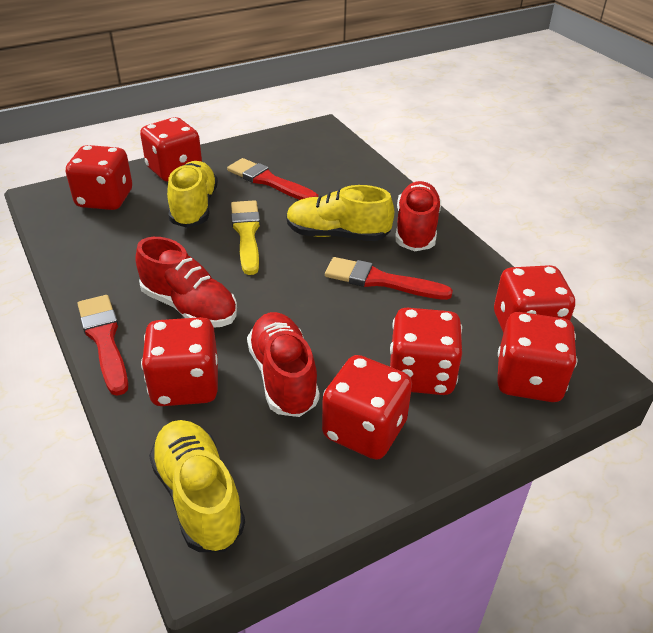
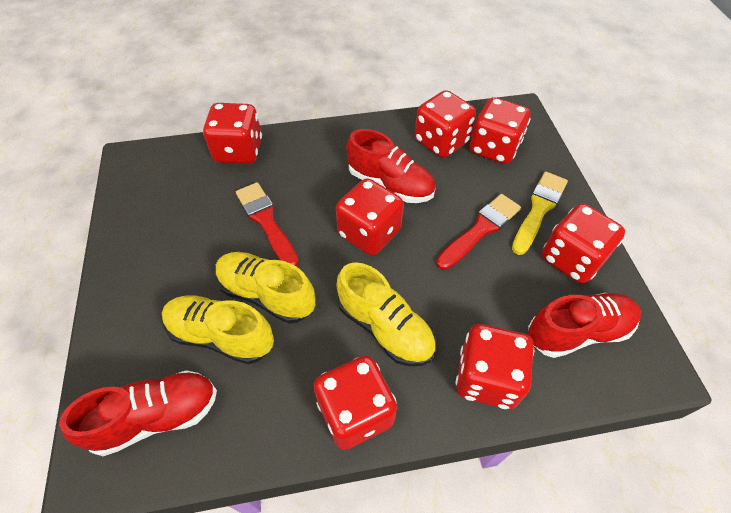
red brush: 3 -> 2

